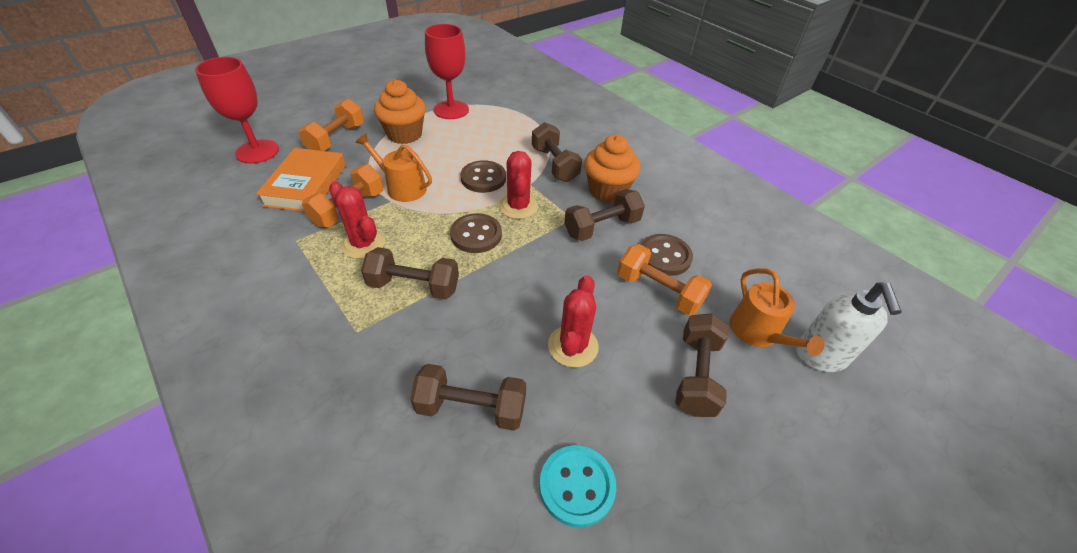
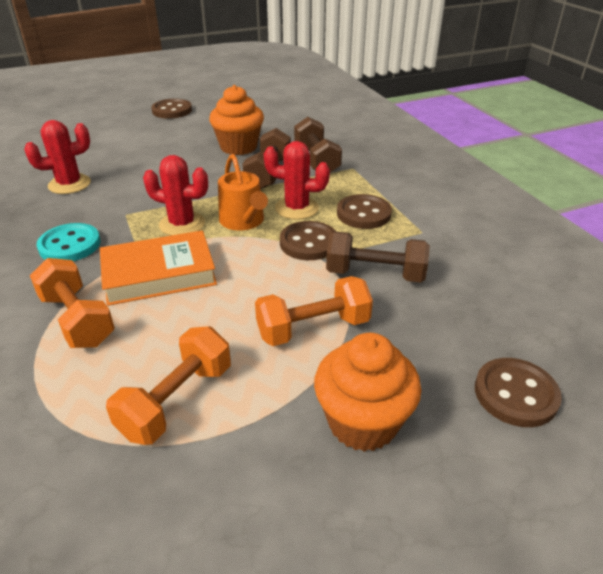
brown button: 3 -> 4
brown dumbbell: 5 -> 3
orange watering can: 2 -> 1
red goblet: 2 -> 0
white soap dispenser: 1 -> 0

